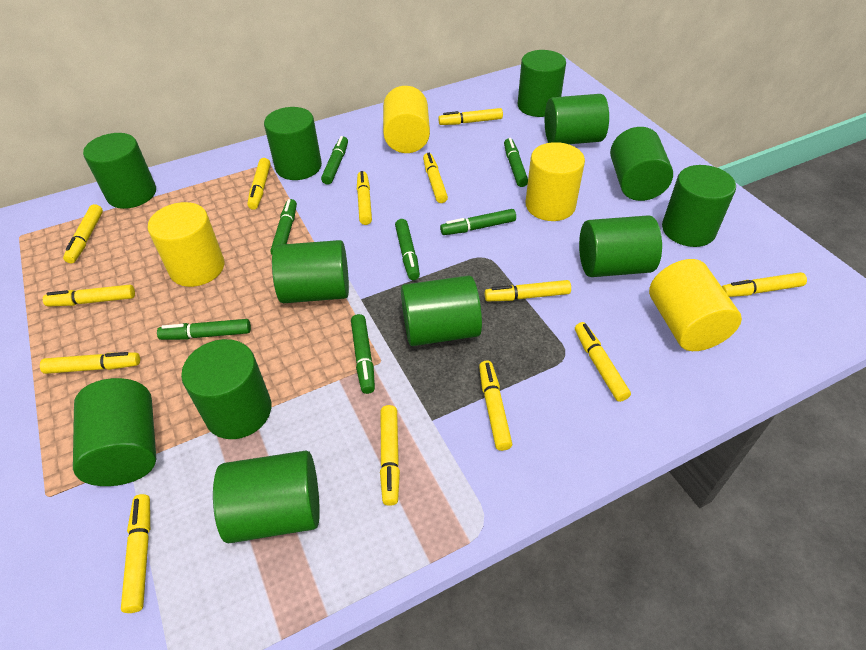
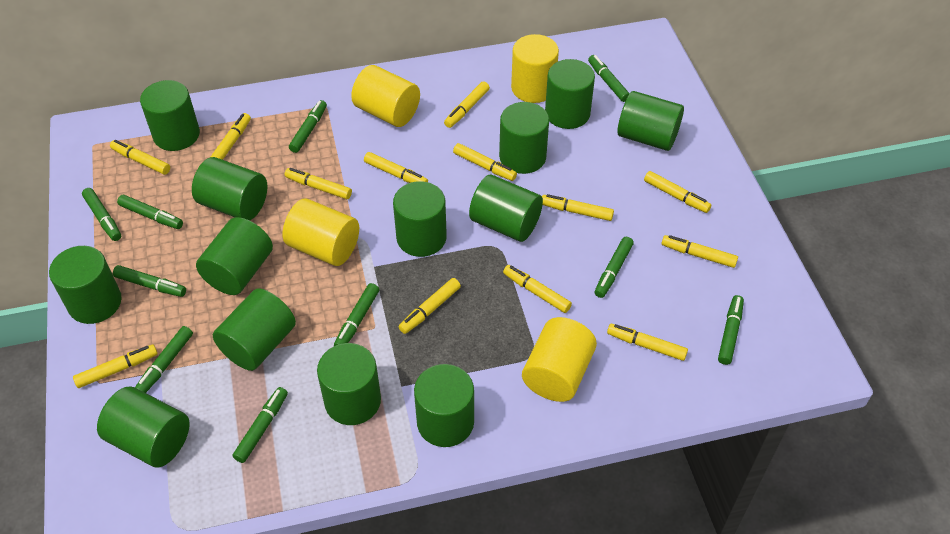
green cylinder: 12 -> 13
green marker: 7 -> 10

